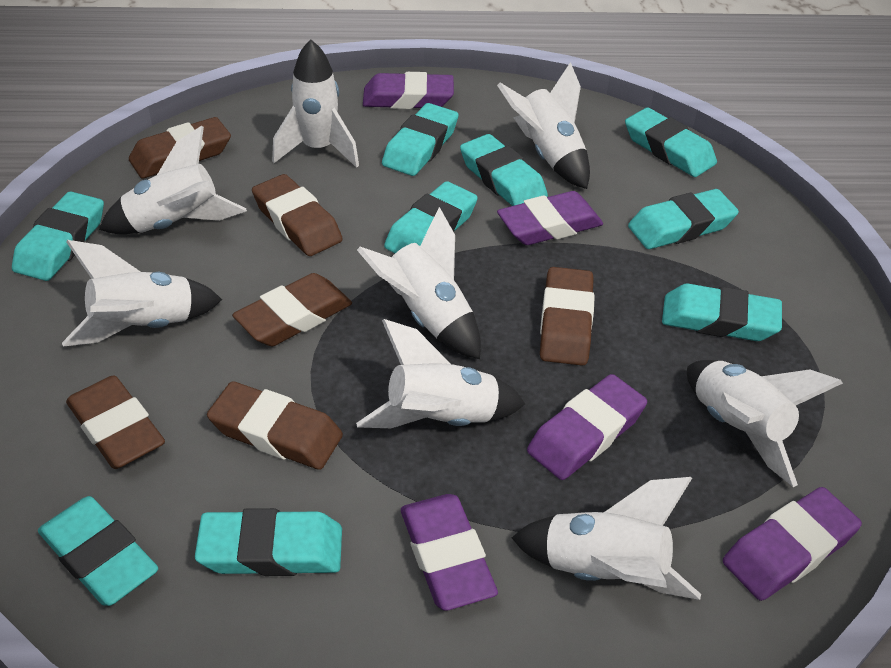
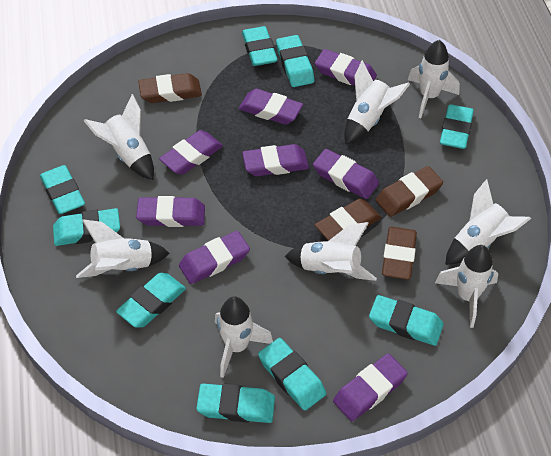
brown eraser: 6 -> 4
purple eraser: 5 -> 8

